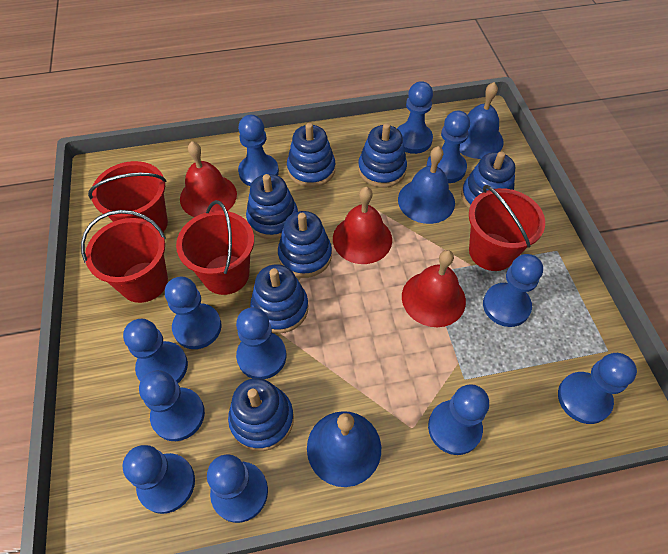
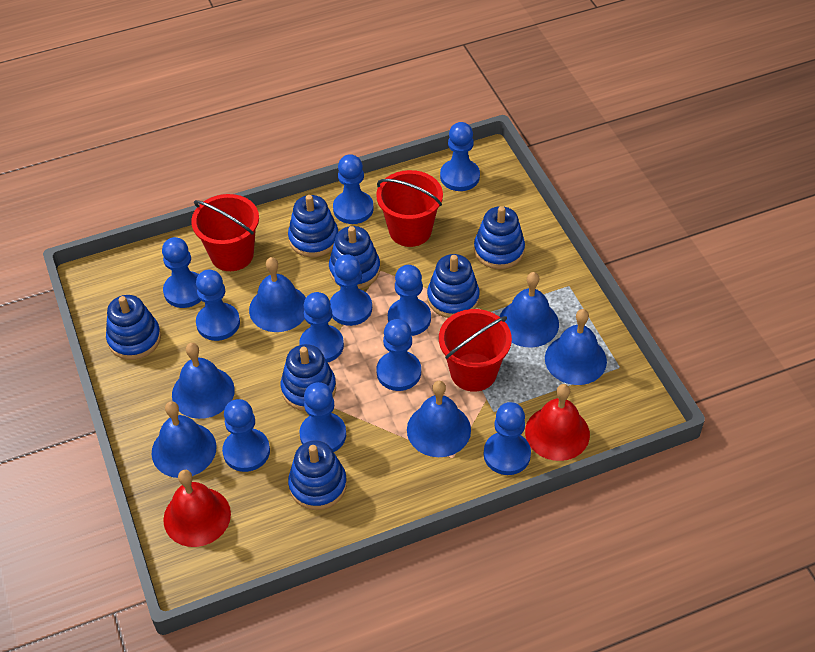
blue bell: 3 -> 6
blue pawn: 12 -> 11
red bell: 3 -> 2
red bucket: 4 -> 3

